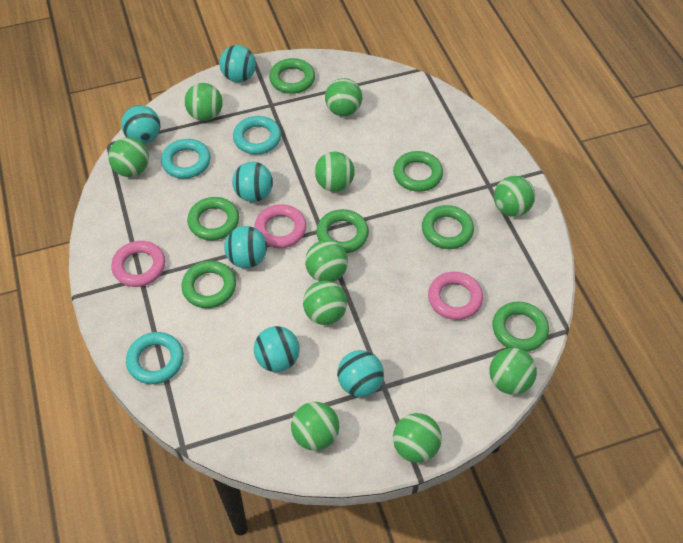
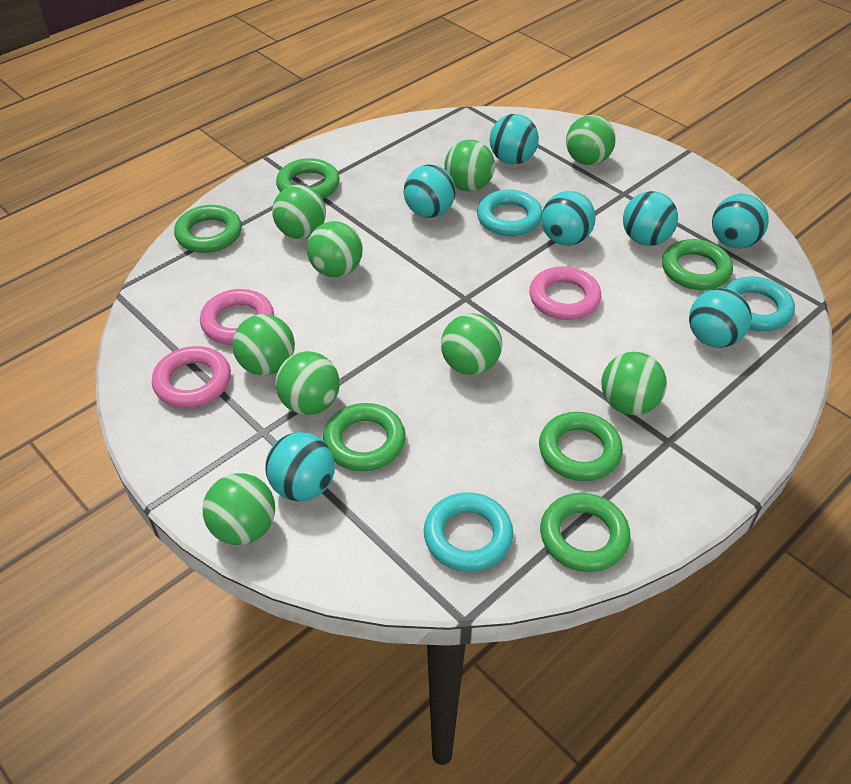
green ball: 10 -> 9
green ring: 7 -> 6
turquoise ball: 6 -> 7

